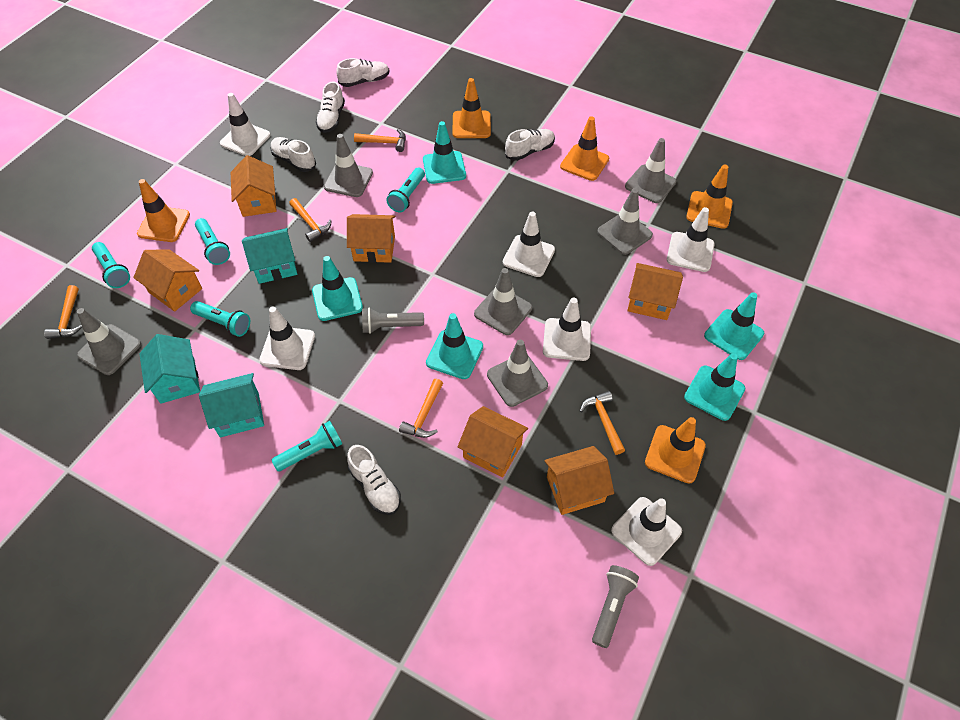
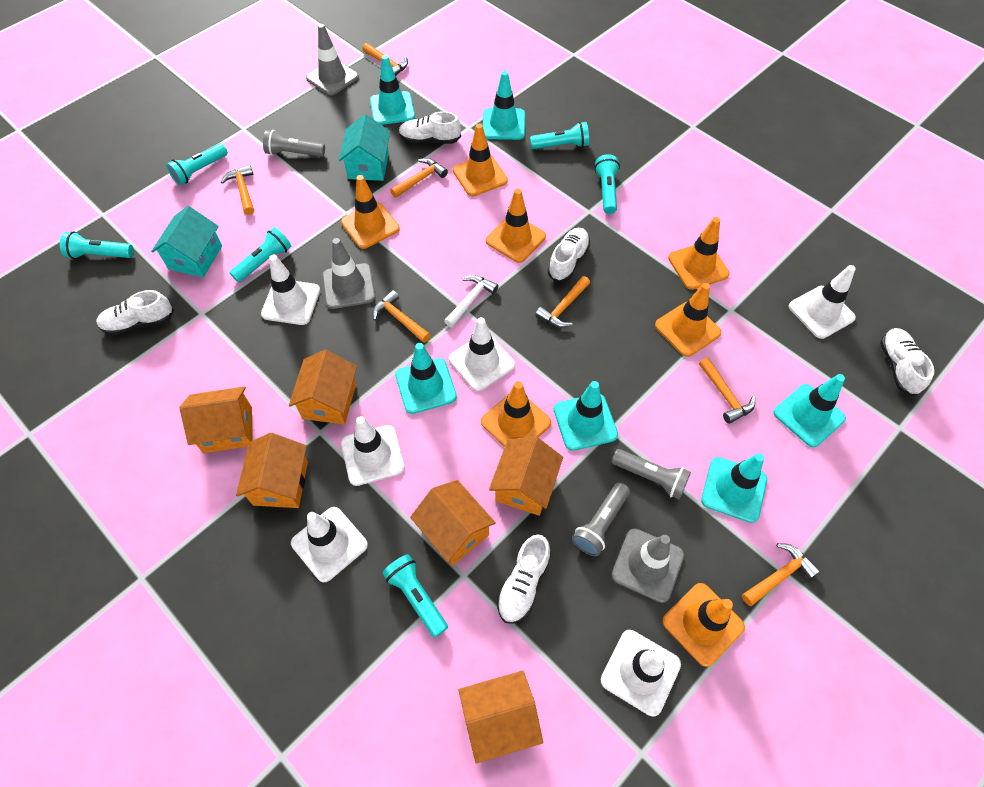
grey flashlight: 2 -> 3
grey traffic cone: 6 -> 3
orange hammer: 5 -> 7
orange traffic cone: 5 -> 7
turquoise flashlight: 5 -> 6
turquoise house: 3 -> 2
turquoise traffic cone: 5 -> 6
white hammer: 0 -> 1

